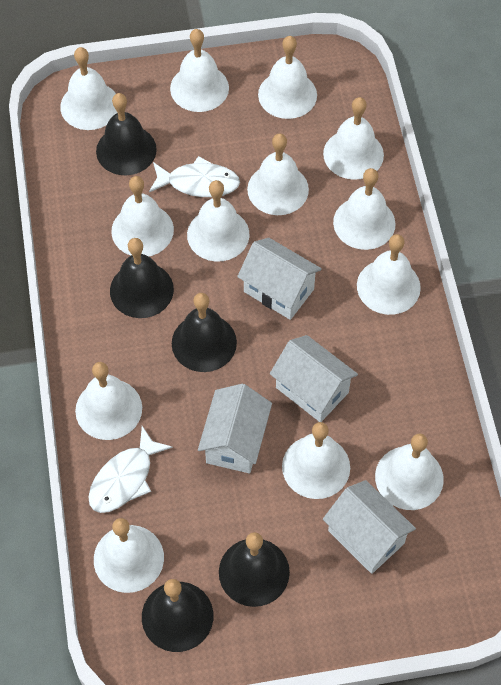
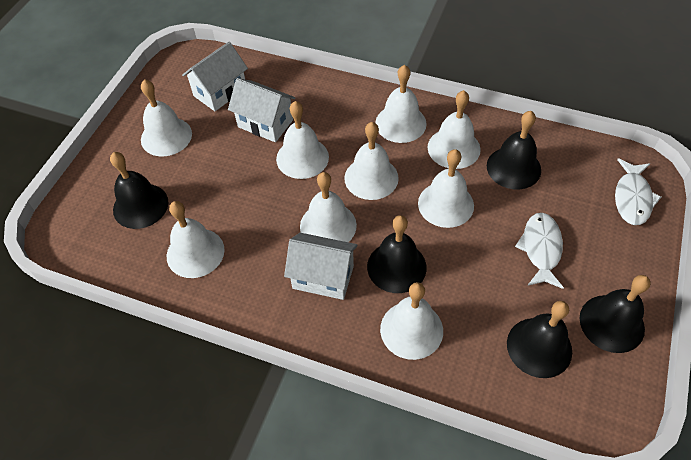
white bell: 13 -> 9
white house: 4 -> 3

